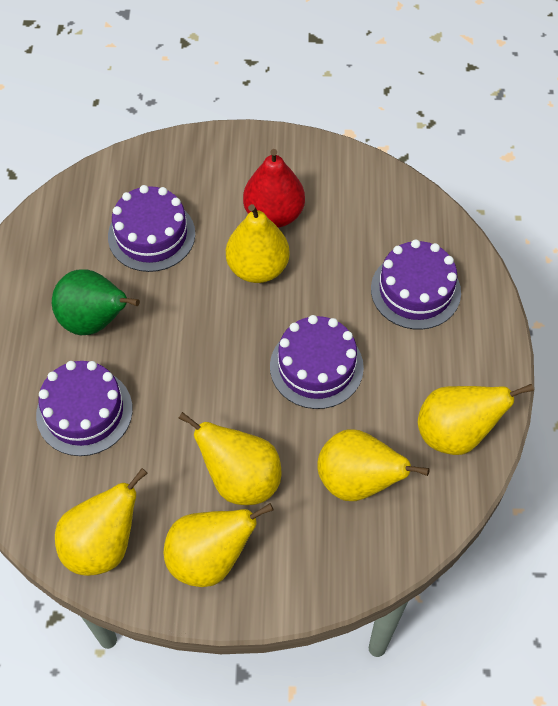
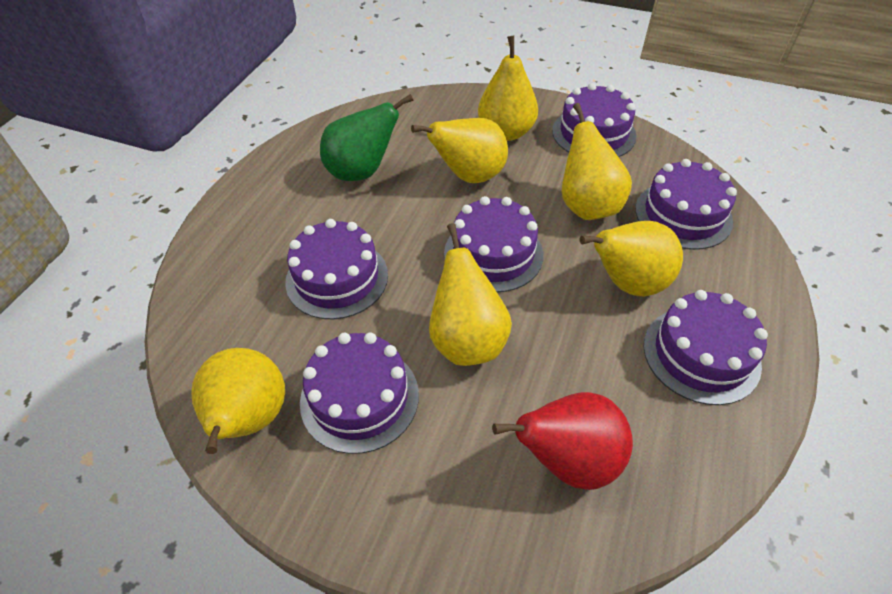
purple cake: 4 -> 6

